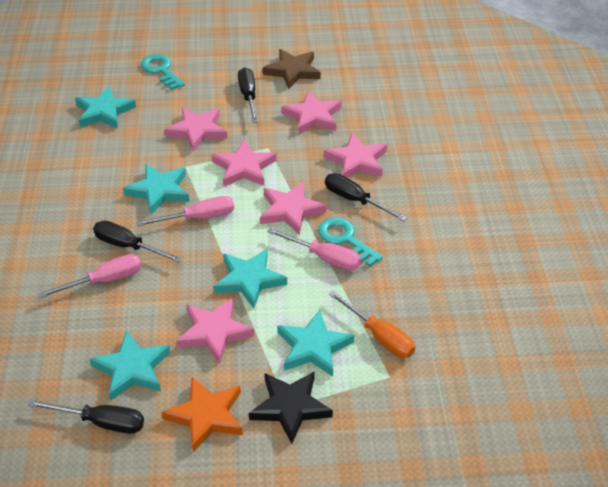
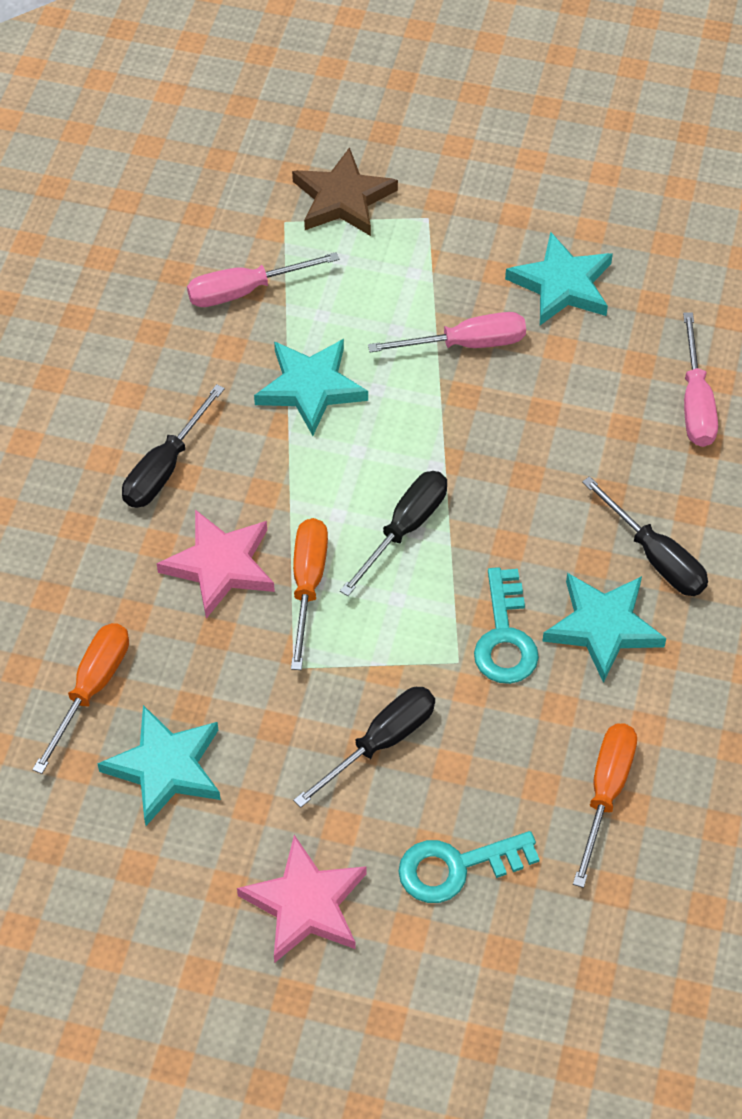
black star: 1 -> 0
orange screwdriver: 1 -> 3
orange star: 1 -> 0
pink star: 6 -> 2
turquoise star: 5 -> 4

